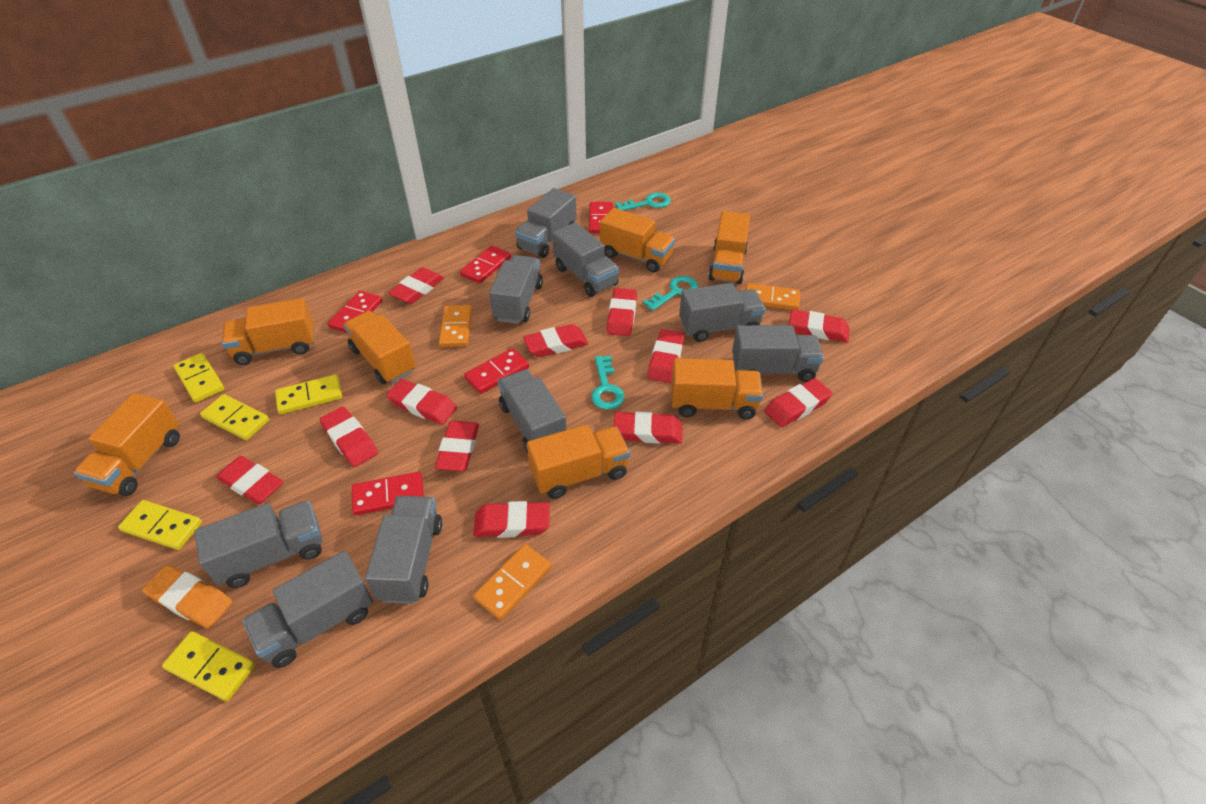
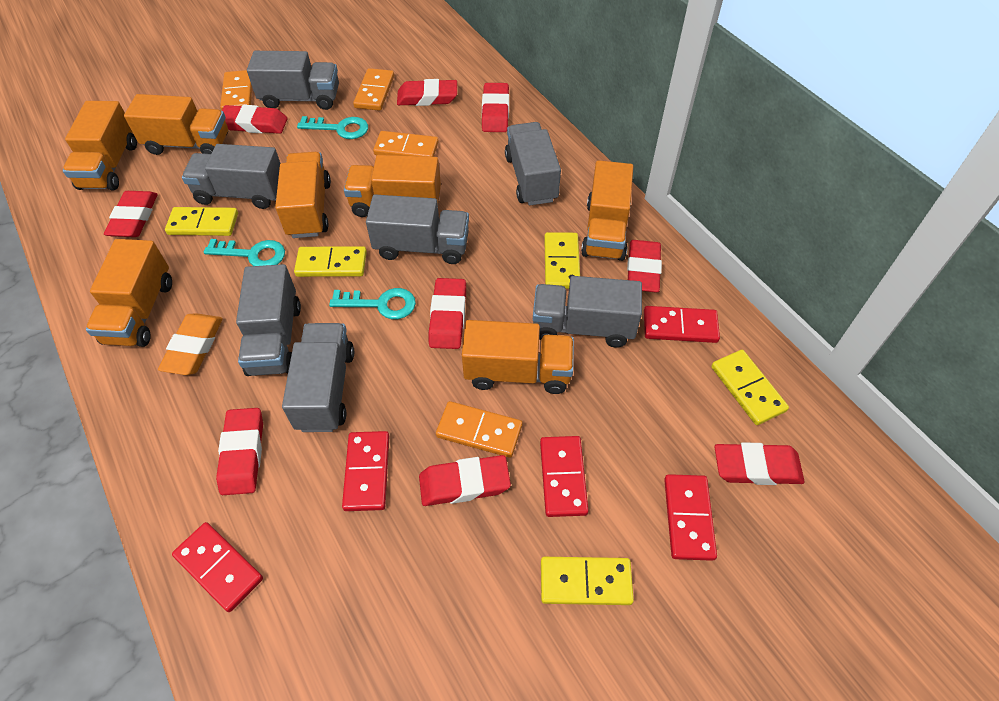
grey truck: 9 -> 7
orange domino: 3 -> 4
red eraser: 12 -> 9

